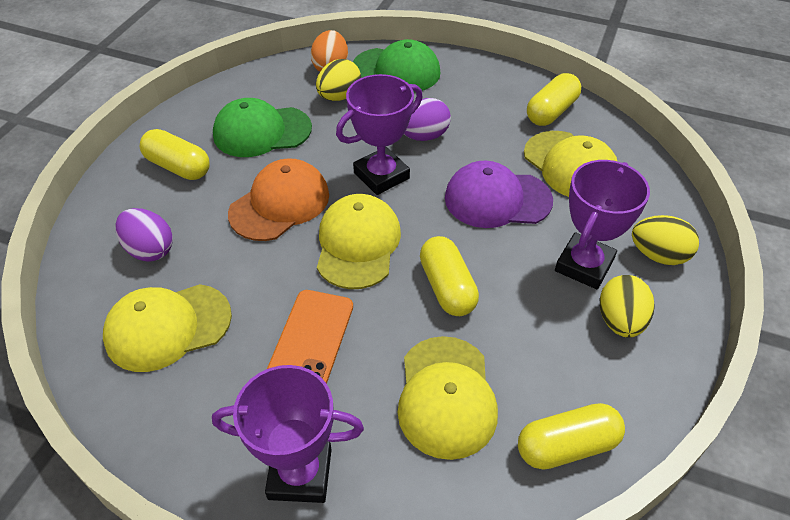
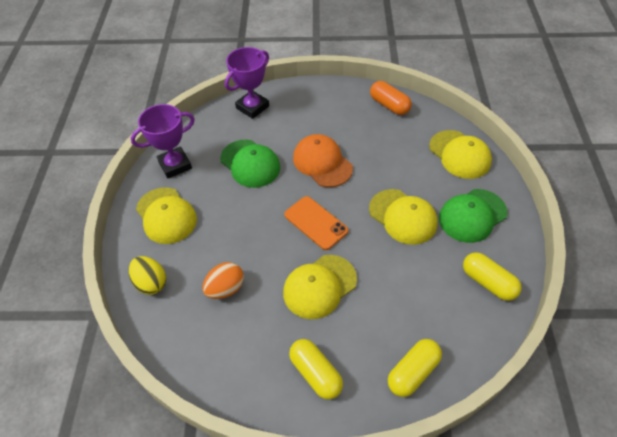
orange capsule: 0 -> 1
purple cap: 1 -> 0
purple egg: 2 -> 0
purple trophy: 3 -> 2
yellow capsule: 4 -> 3
yellow egg: 3 -> 1

